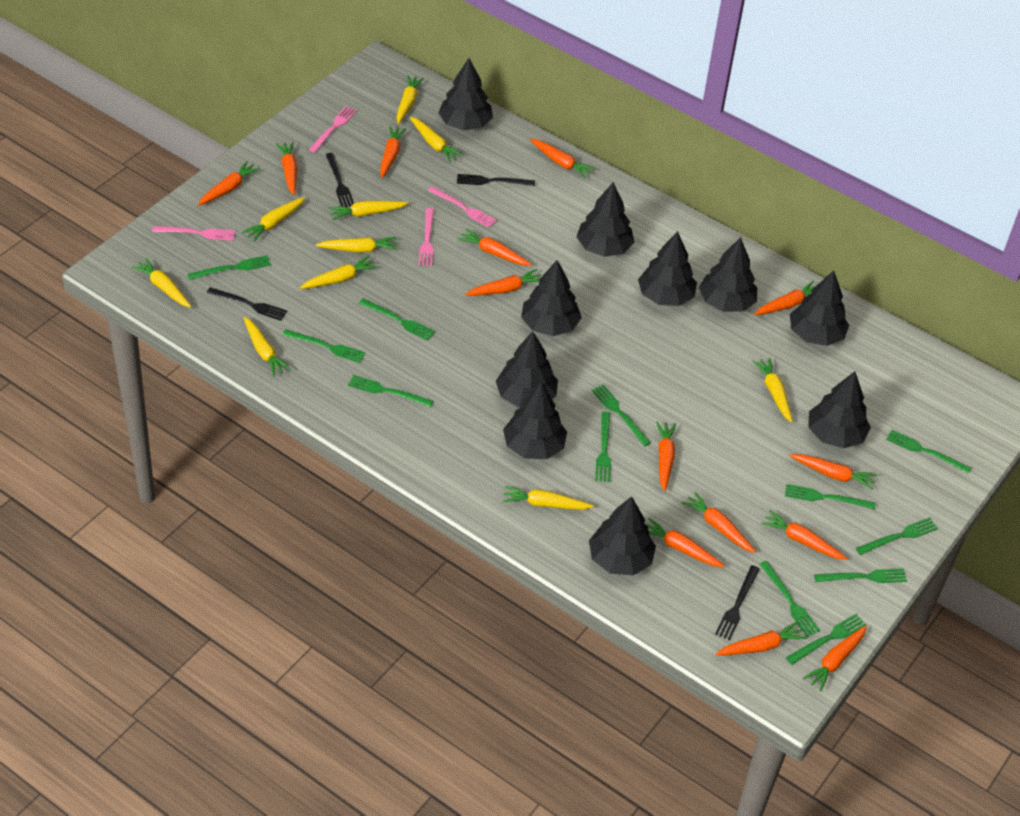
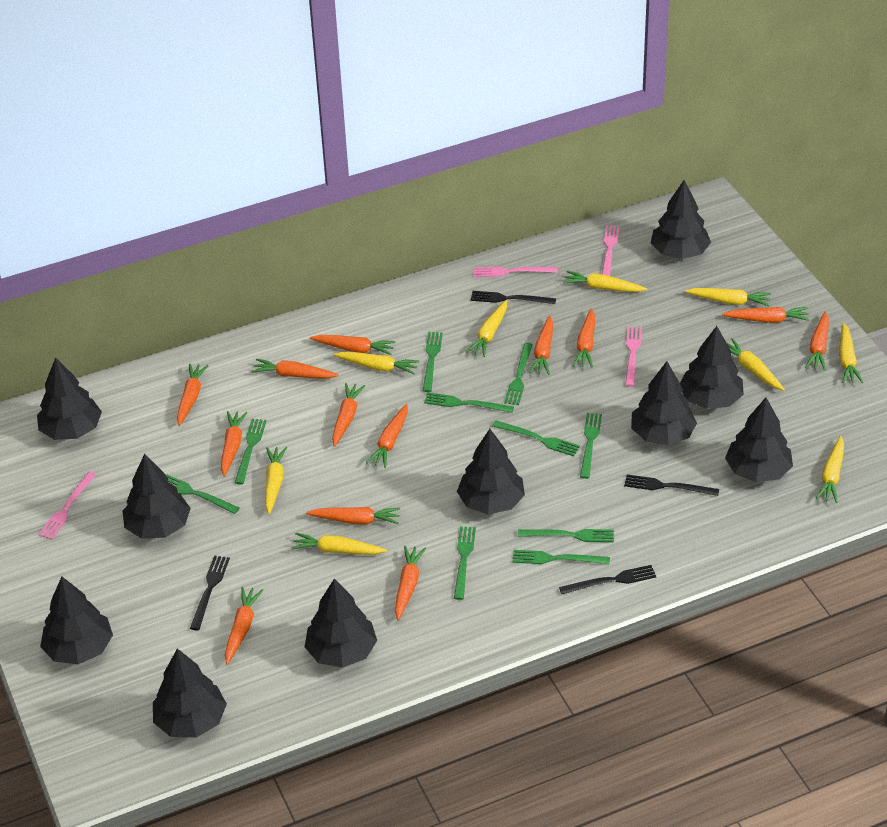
green fork: 12 -> 10
orange carrot: 14 -> 13
yellow carrot: 10 -> 9

